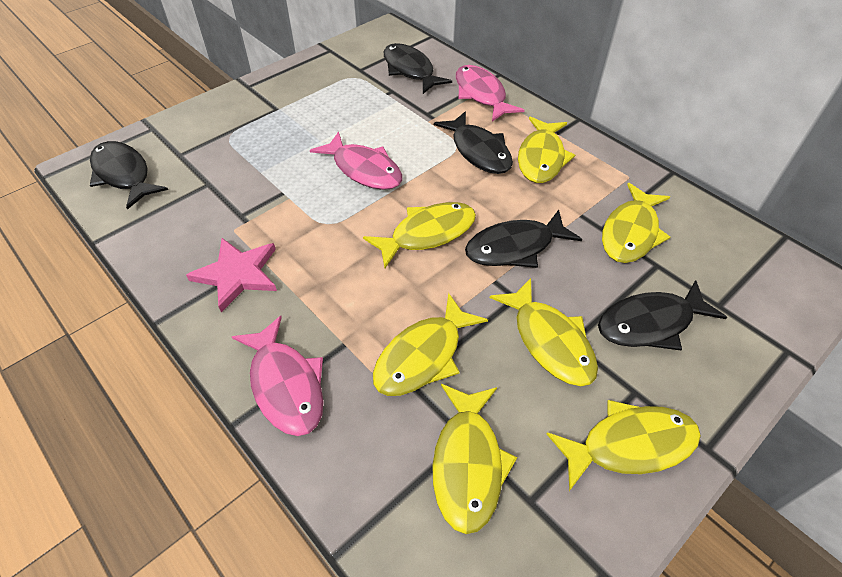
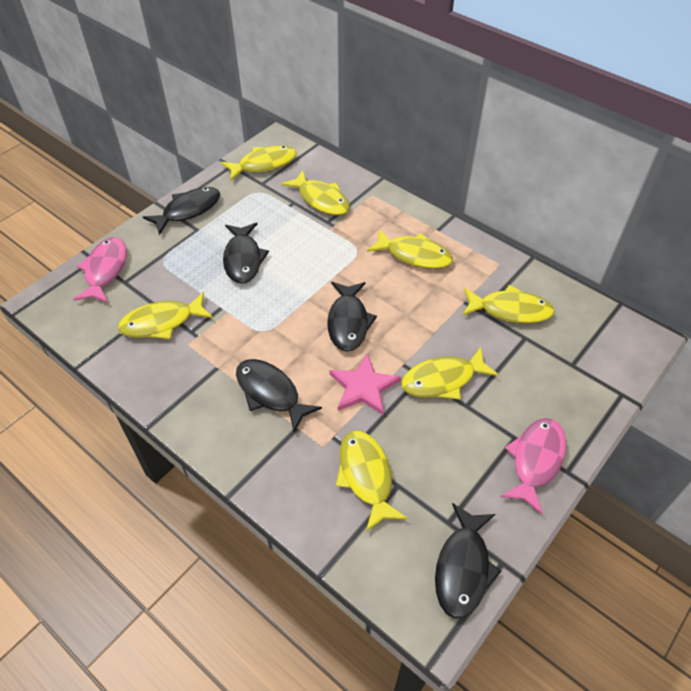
pink fish: 3 -> 2

